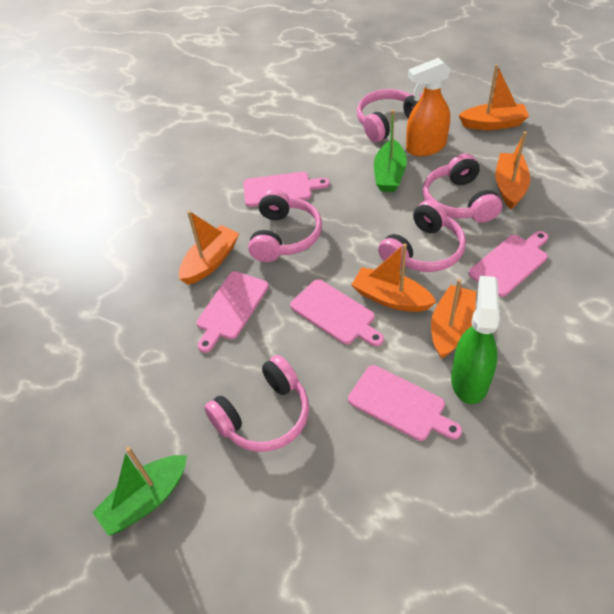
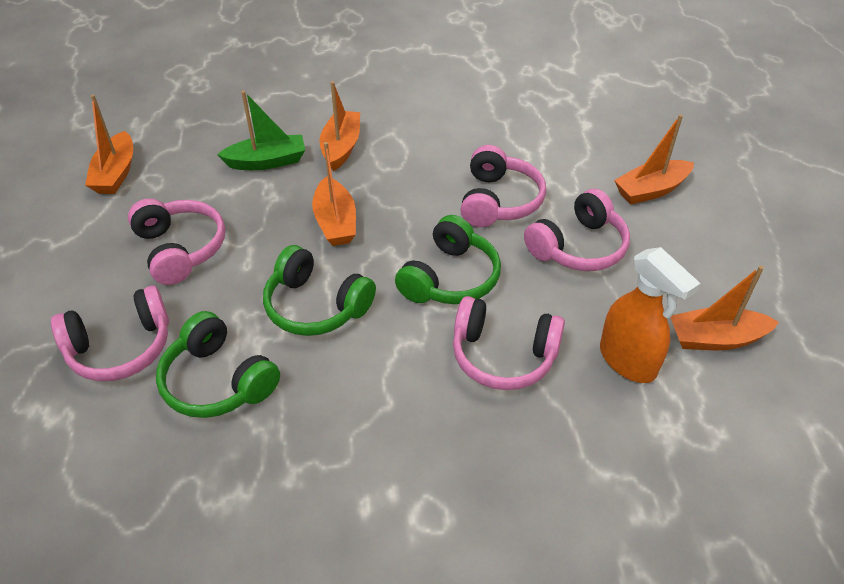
green boat: 2 -> 1
green headphones: 0 -> 3
green spray bottle: 1 -> 0
pink cutting board: 5 -> 0

